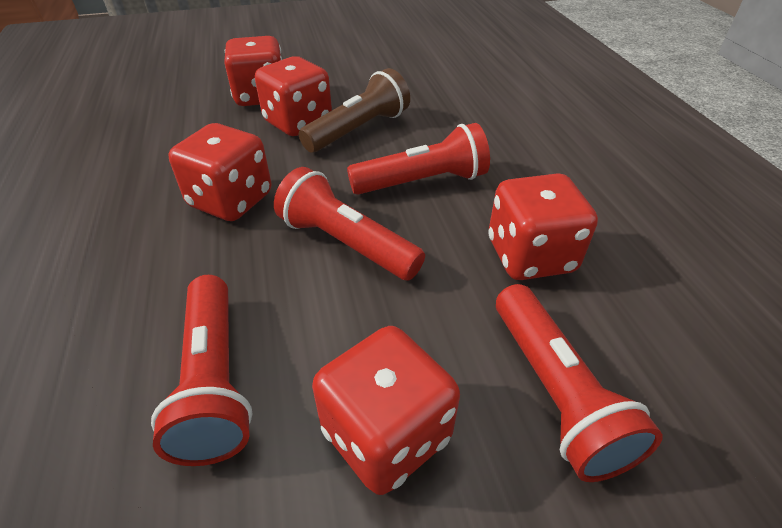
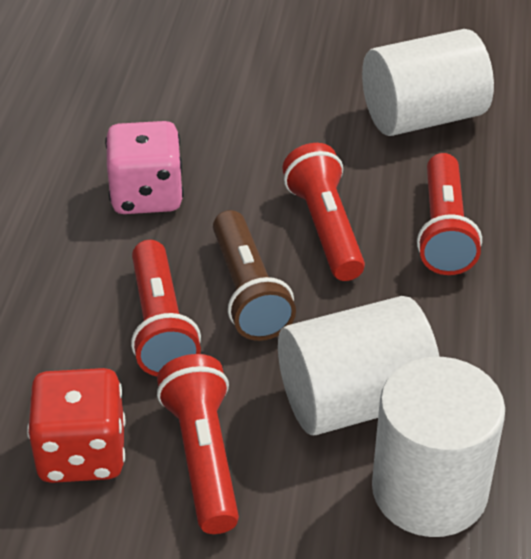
pink dice: 0 -> 1
red dice: 5 -> 1
white cylinder: 0 -> 3

